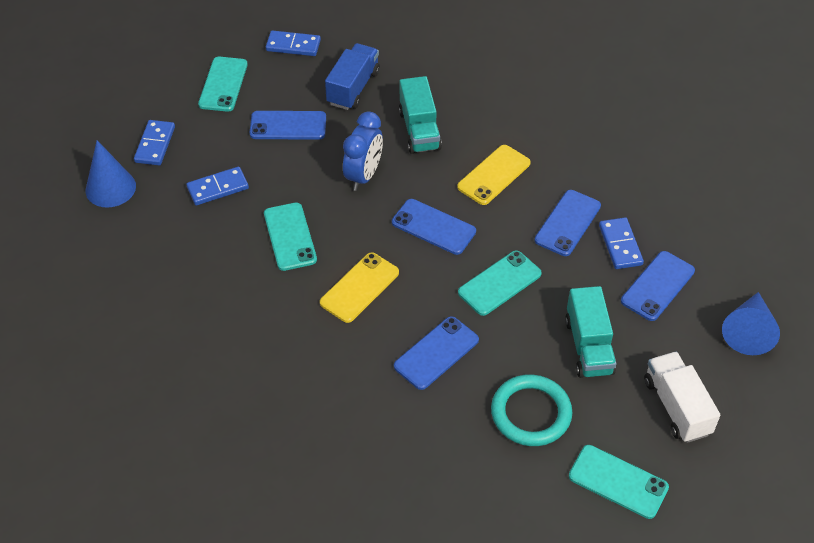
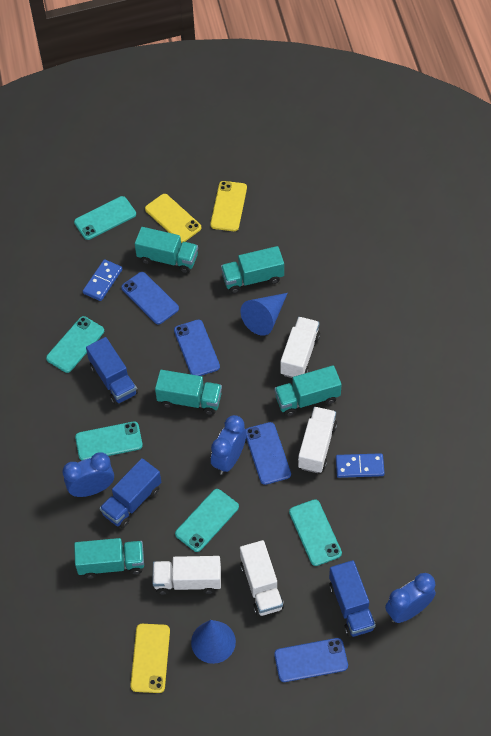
blue clock: 1 -> 3
blue domino: 4 -> 2
blue phone: 5 -> 4
blue truck: 1 -> 3
turquoise phone: 4 -> 5
turquoise ring: 1 -> 0
turquoise truck: 2 -> 5
white truck: 1 -> 4
yellow phone: 2 -> 3

